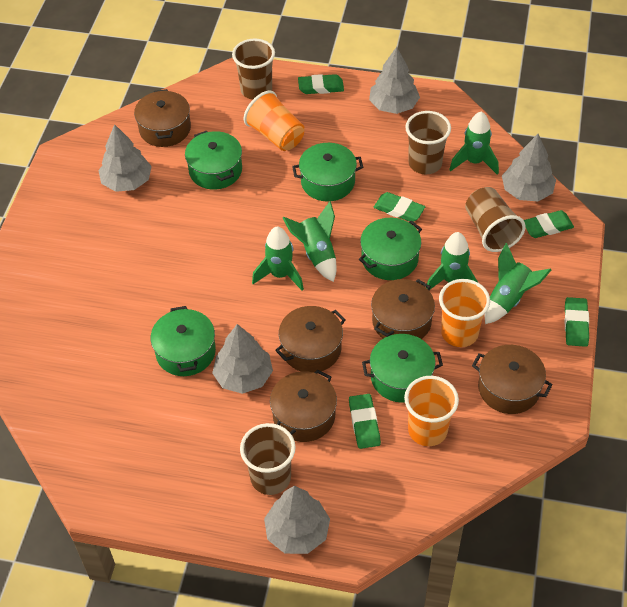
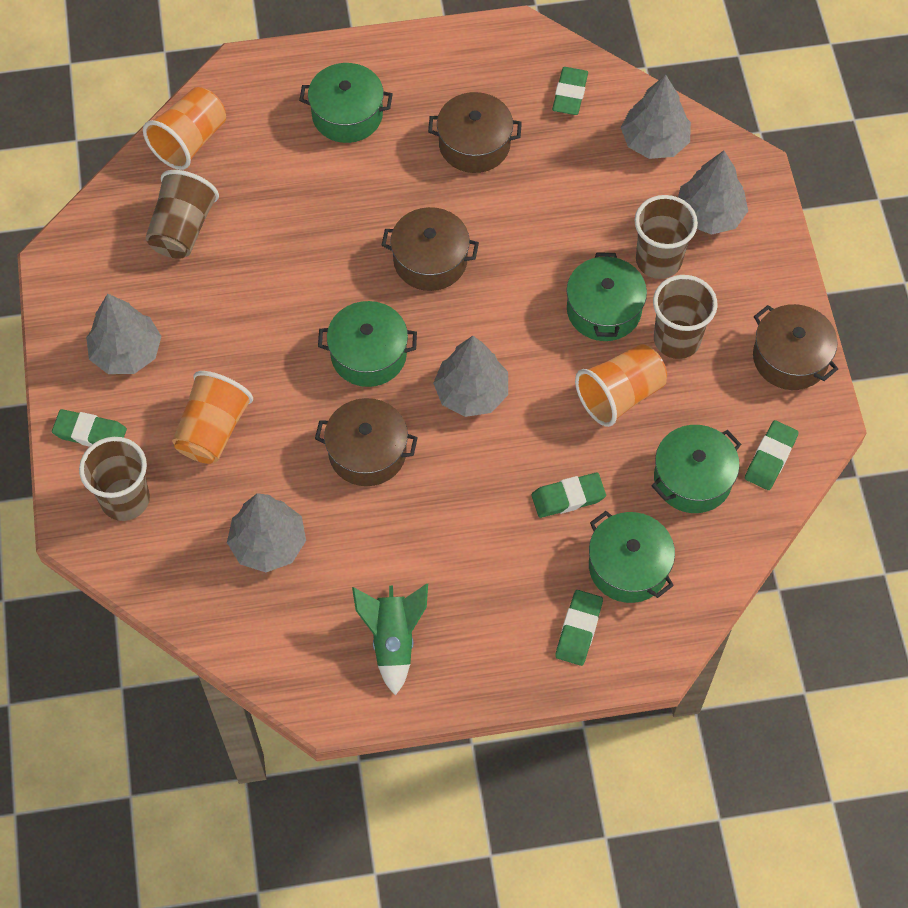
brown pot: 5 -> 4
green rocket: 5 -> 1

